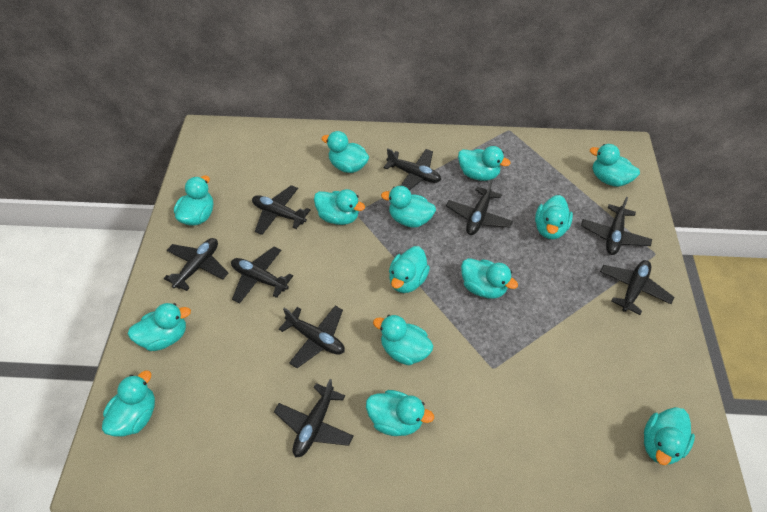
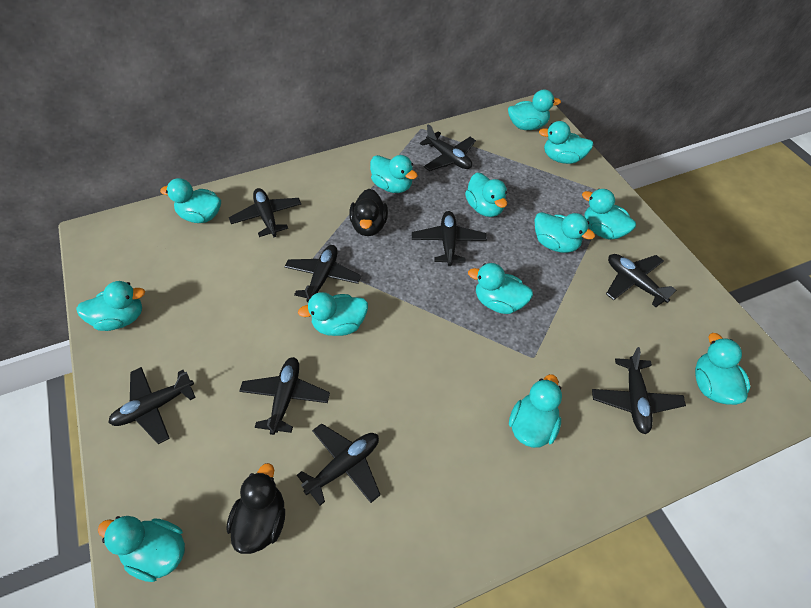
black duck: 0 -> 2
turquoise duck: 14 -> 13

